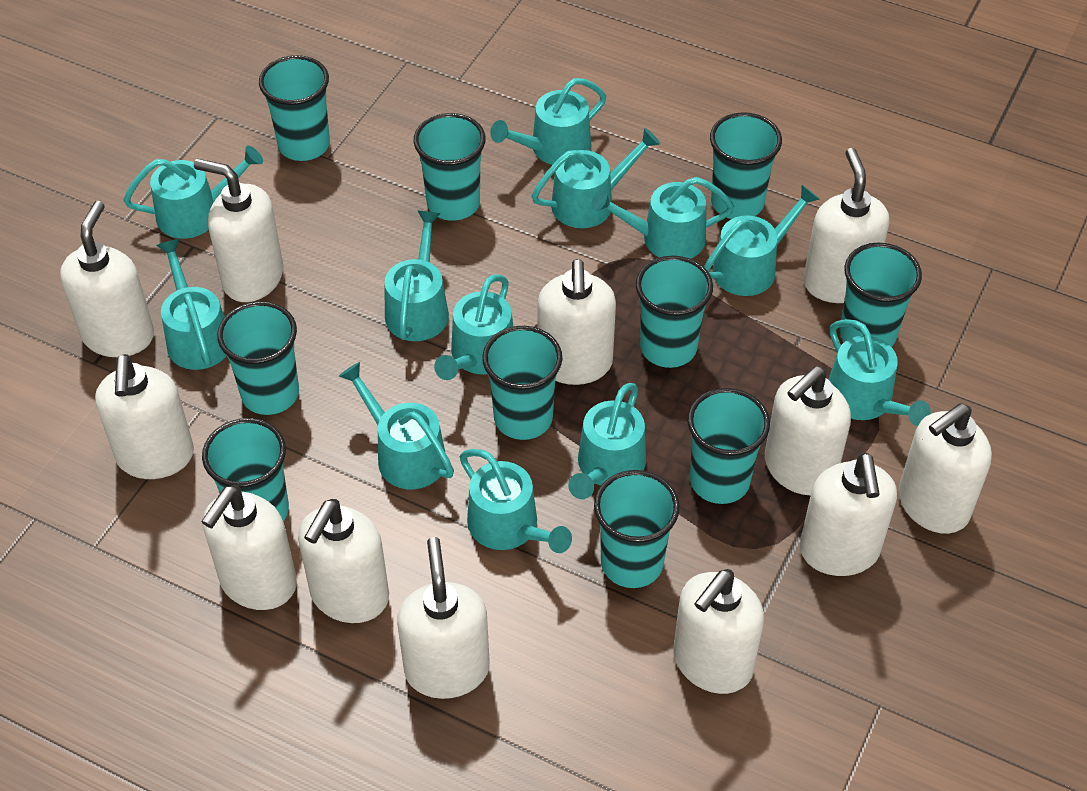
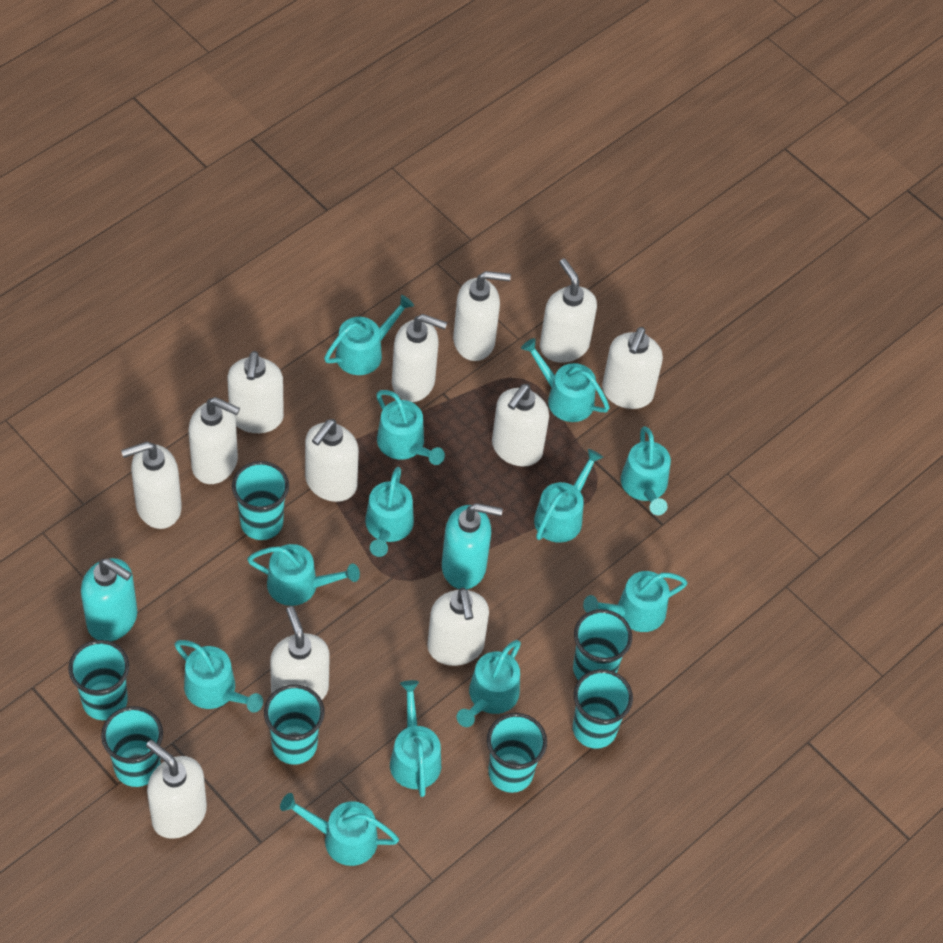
turquoise cup: 10 -> 7
turquoise soap dispenser: 0 -> 2

